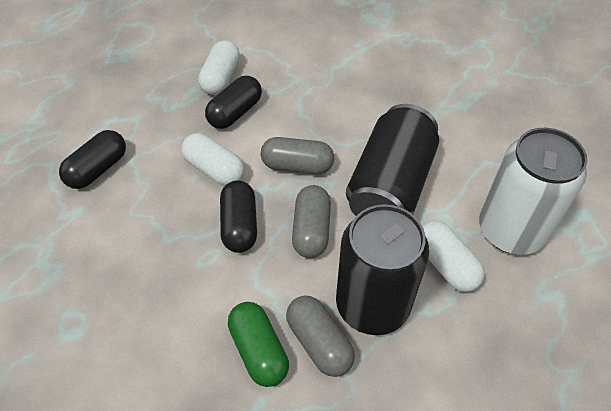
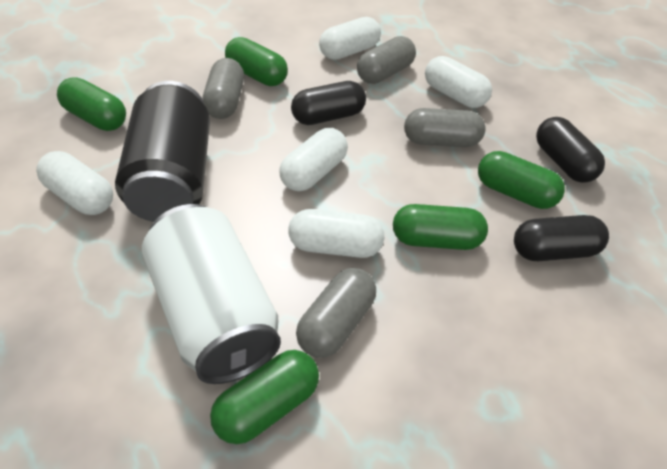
black can: 2 -> 1
green capsule: 1 -> 5
grey capsule: 3 -> 4
white capsule: 3 -> 5

